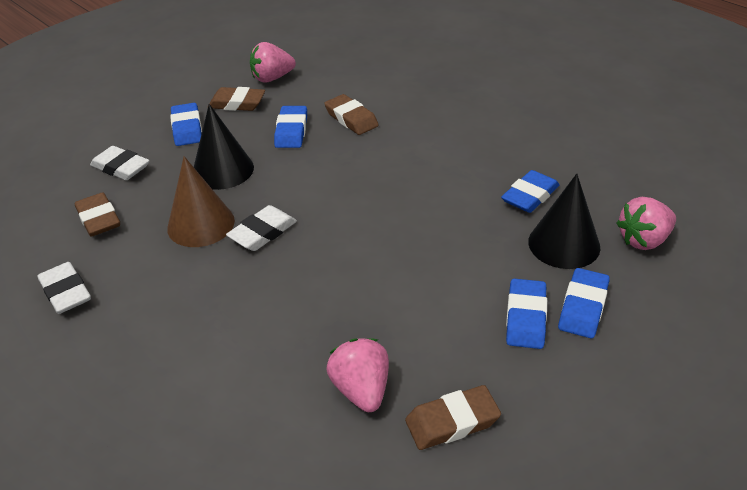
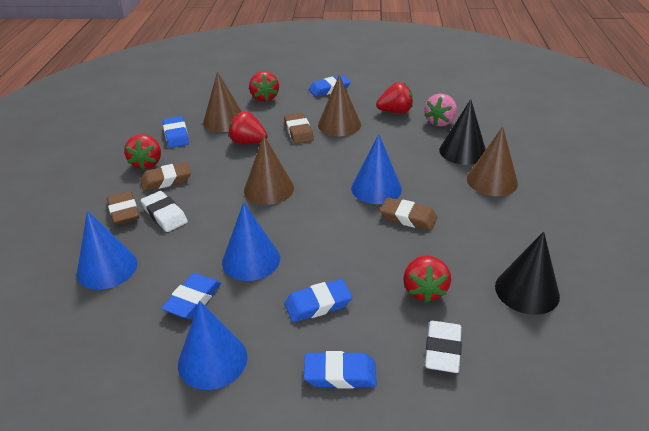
blue cone: 0 -> 4
brown cone: 1 -> 4
pink strawberry: 3 -> 1
red strawberry: 0 -> 5
white eraser: 3 -> 2

